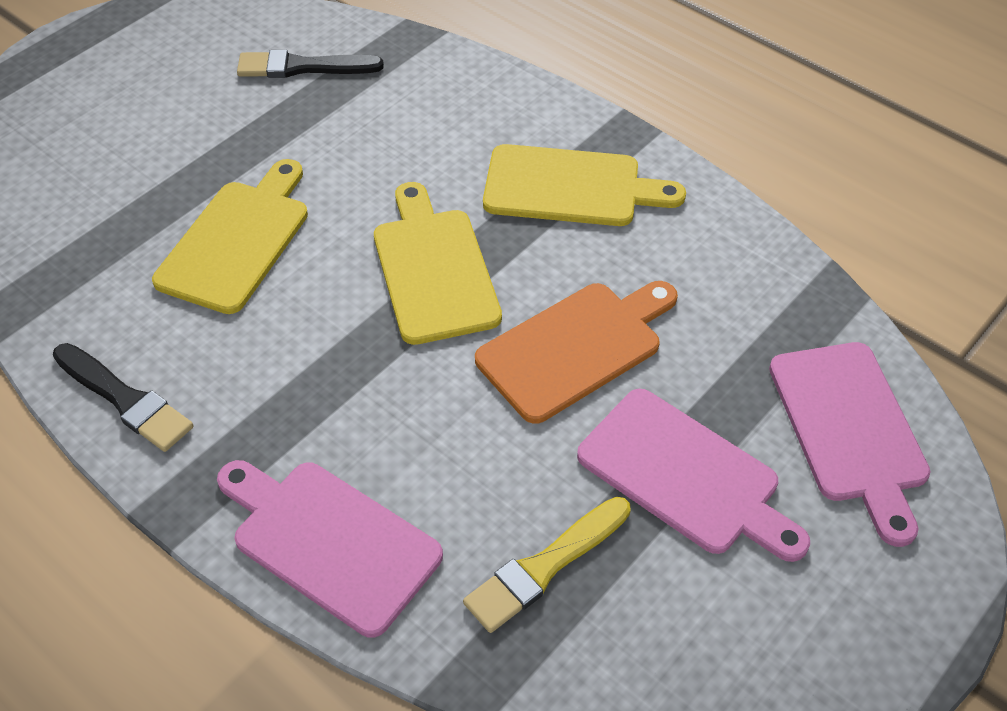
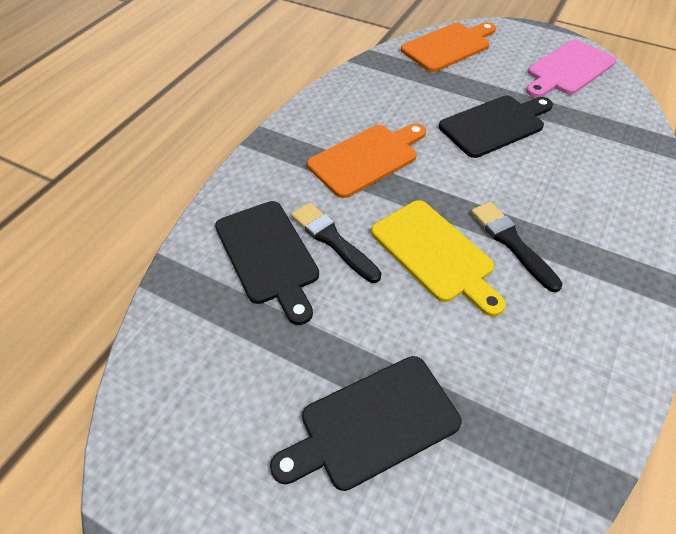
black cutting board: 0 -> 3
orange cutting board: 1 -> 2
pink cutting board: 3 -> 1
yellow brush: 1 -> 0
yellow cutting board: 3 -> 1

